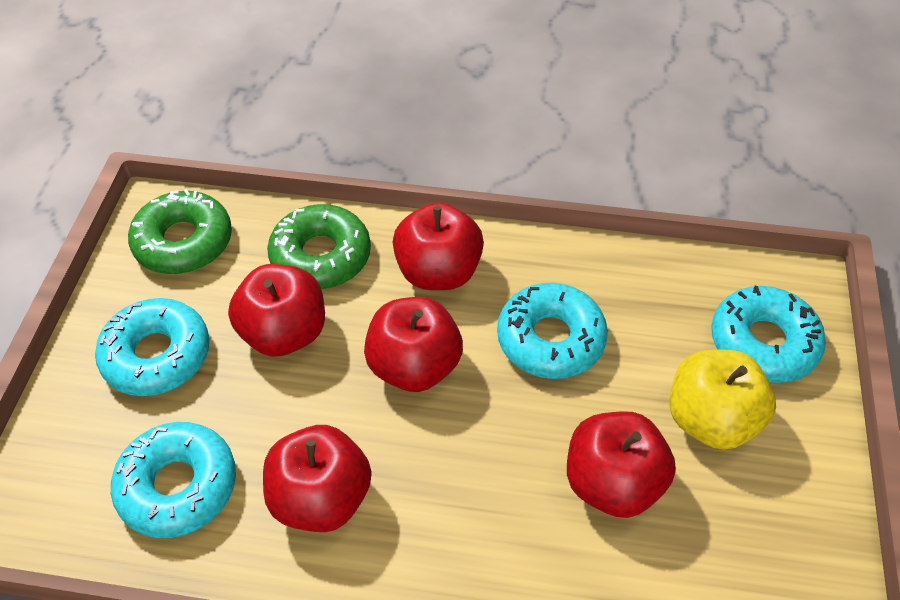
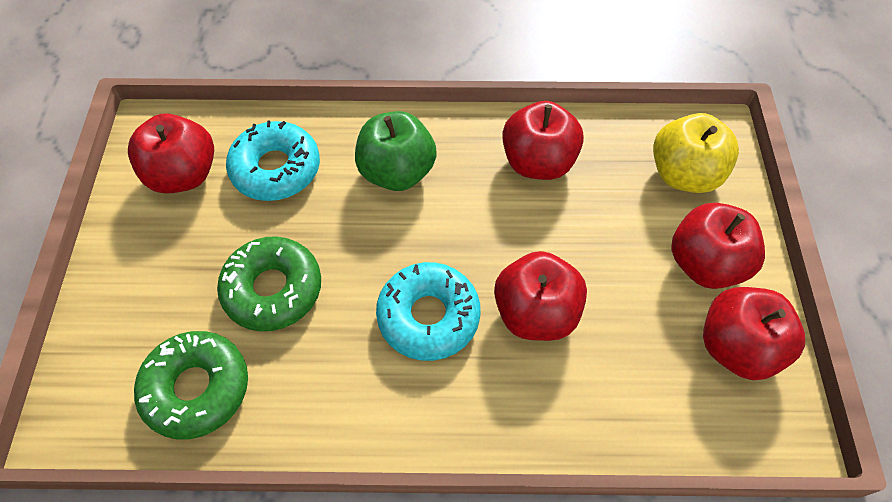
green apple: 0 -> 1
turquoise donut: 4 -> 2

